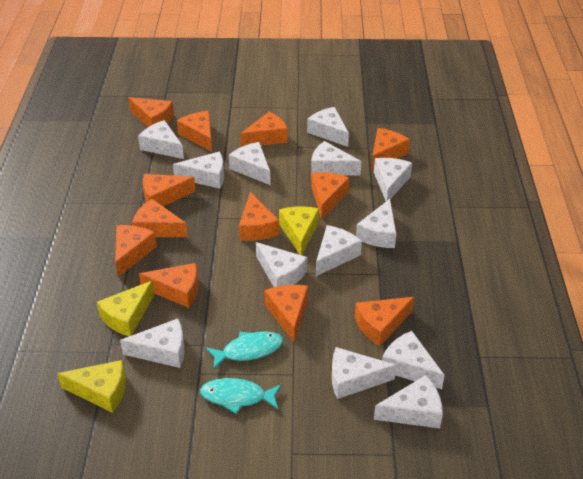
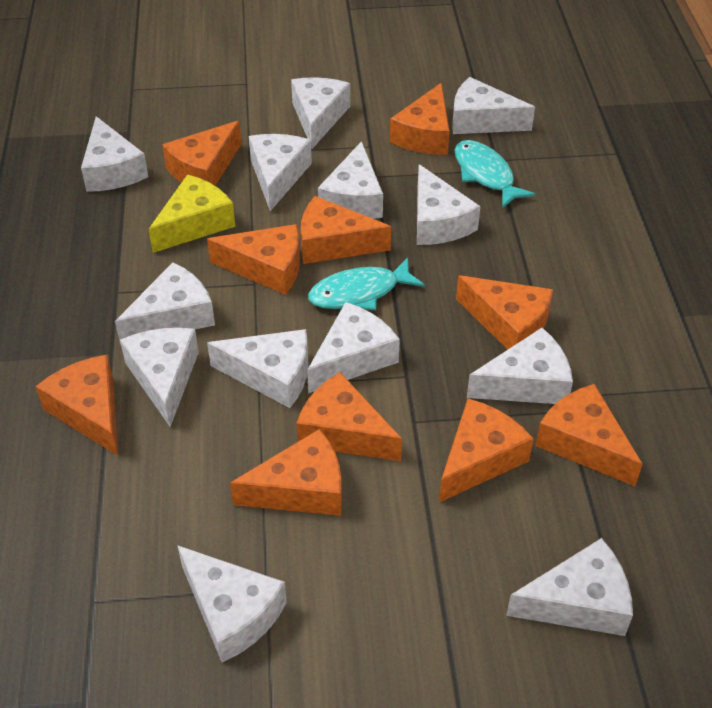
orange cheese: 12 -> 10
yellow cheese: 3 -> 1

